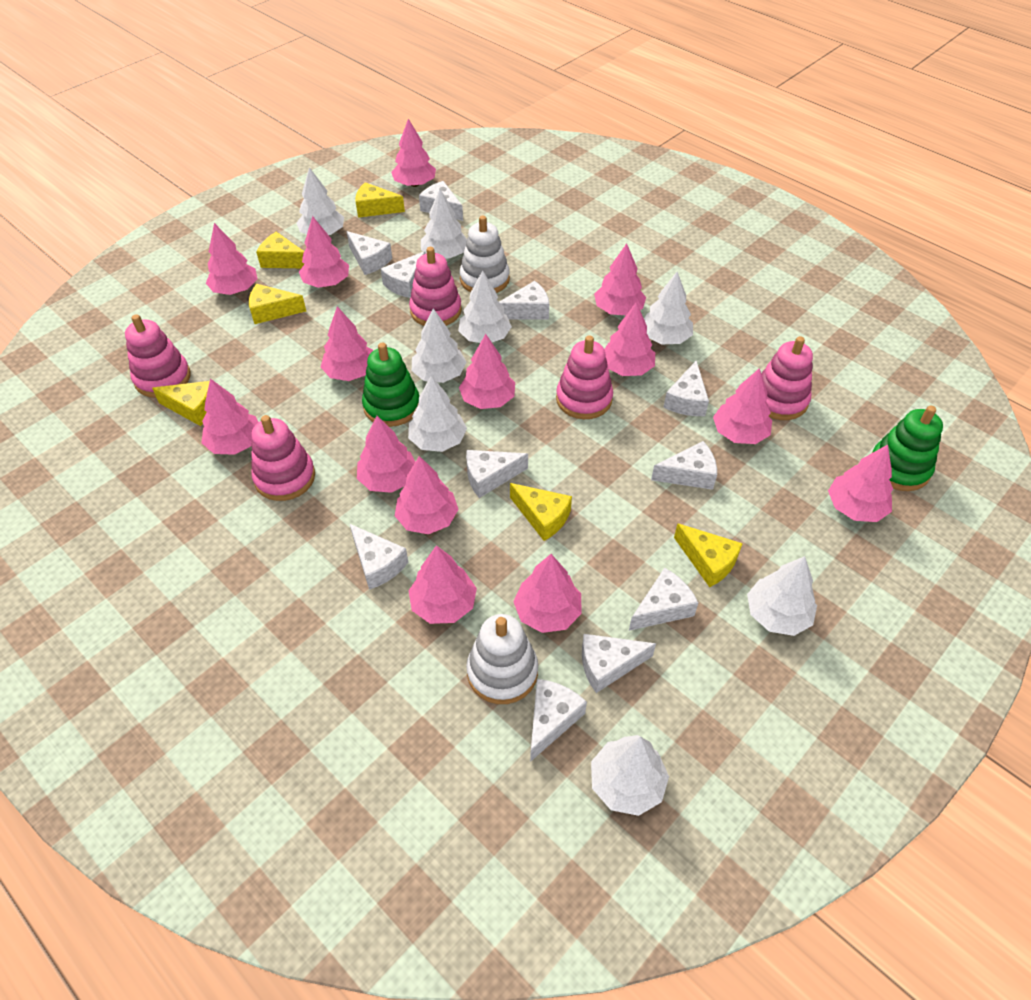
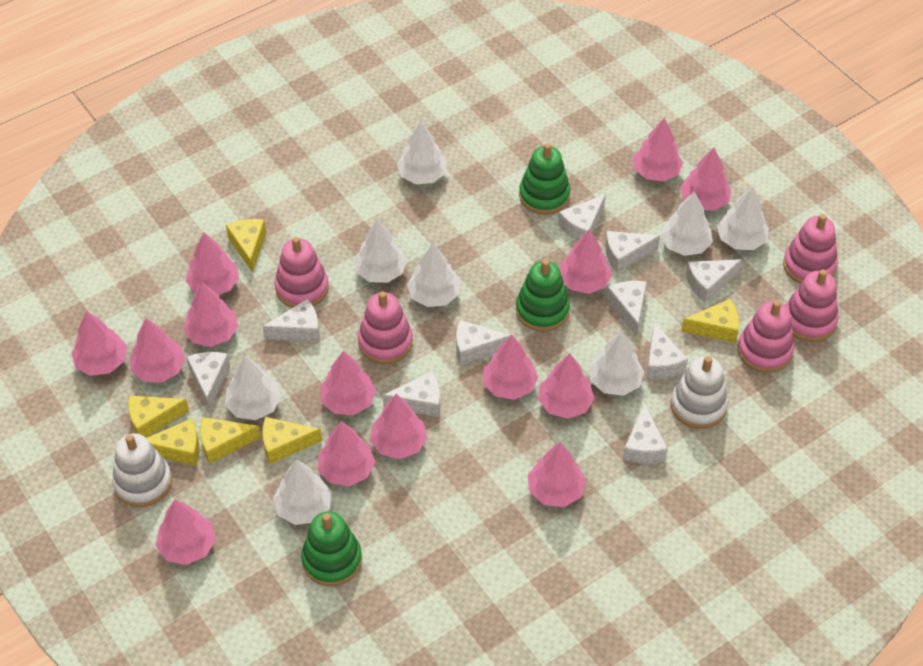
green stacking toy: 2 -> 3
white cheese: 11 -> 10

